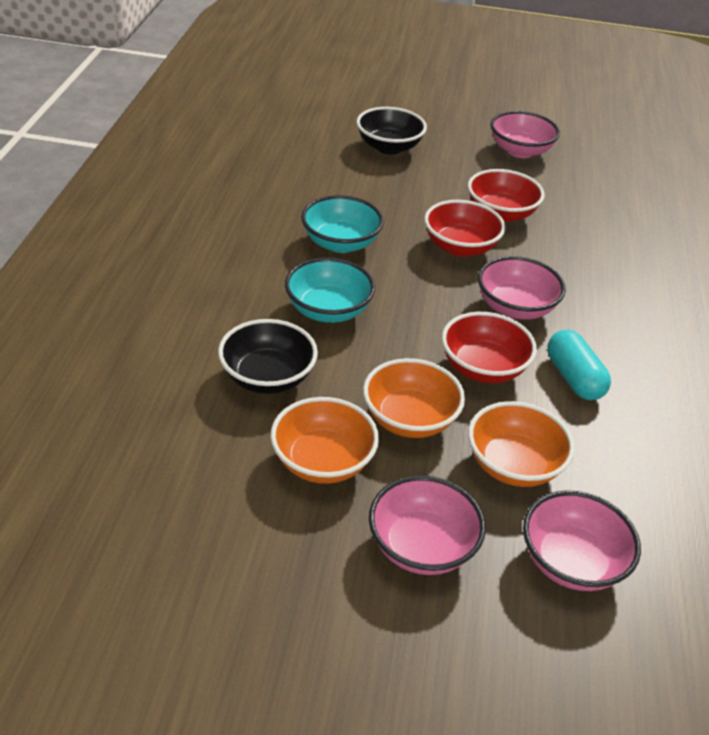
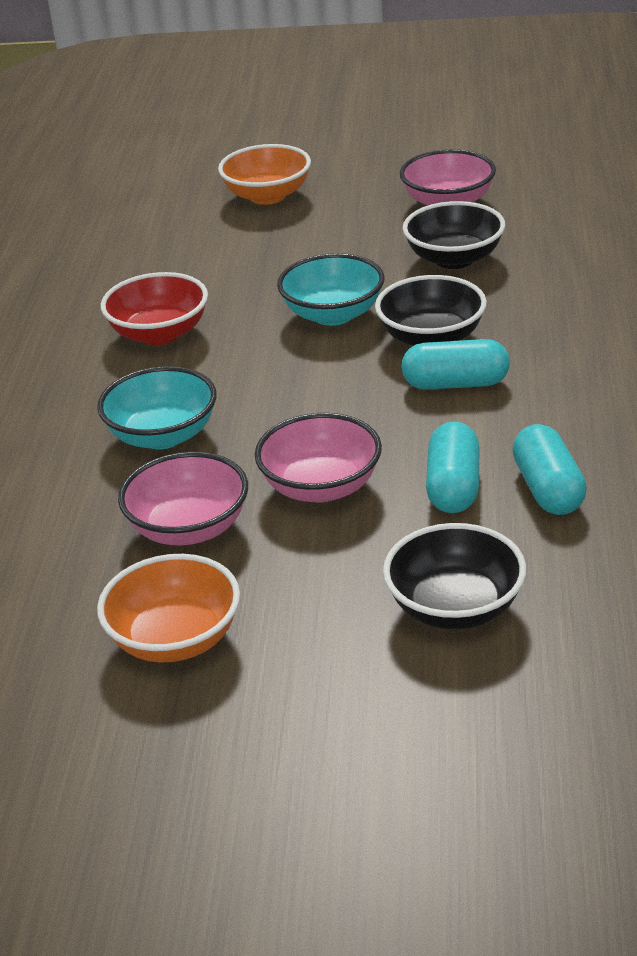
black bowl: 2 -> 3
orange bowl: 3 -> 2
pink bowl: 4 -> 3
red bowl: 3 -> 1
turquoise capsule: 1 -> 3

